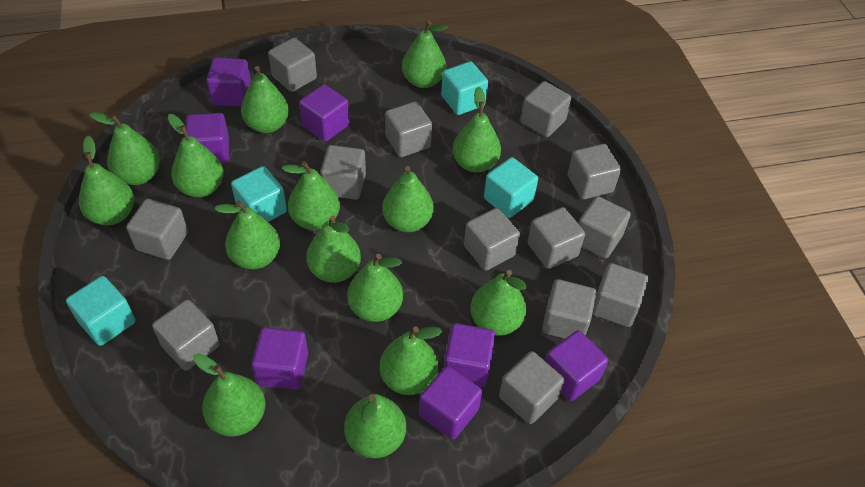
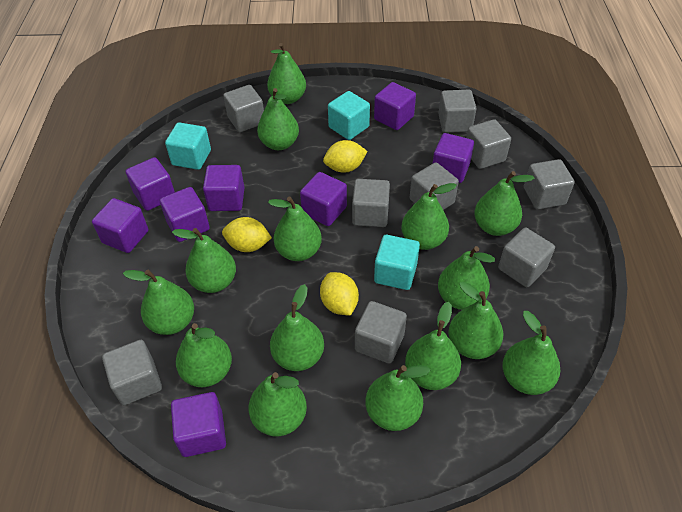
grey cube: 13 -> 9
purple cube: 7 -> 8
turquoise cube: 4 -> 3
yellow lemon: 0 -> 3

